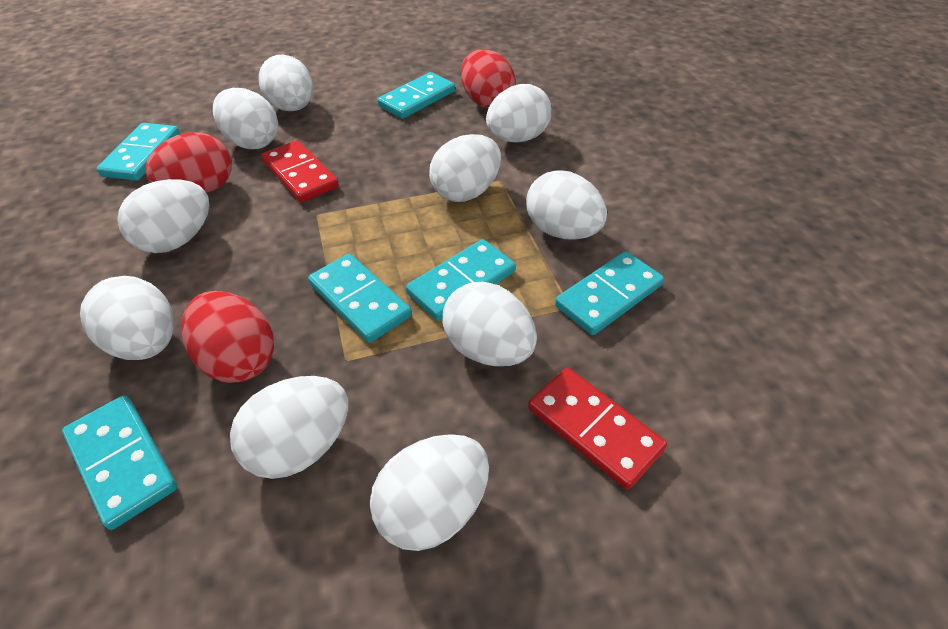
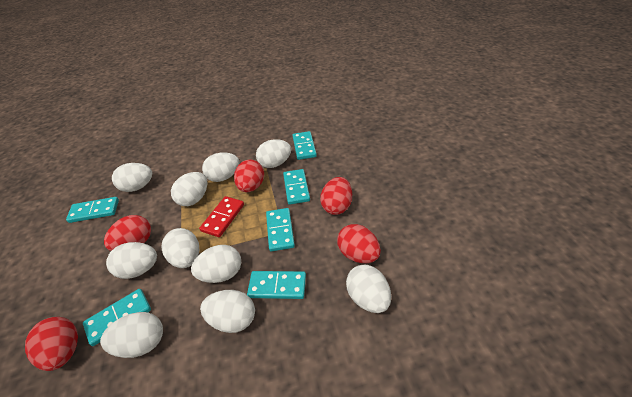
red domino: 2 -> 1
red egg: 3 -> 5

